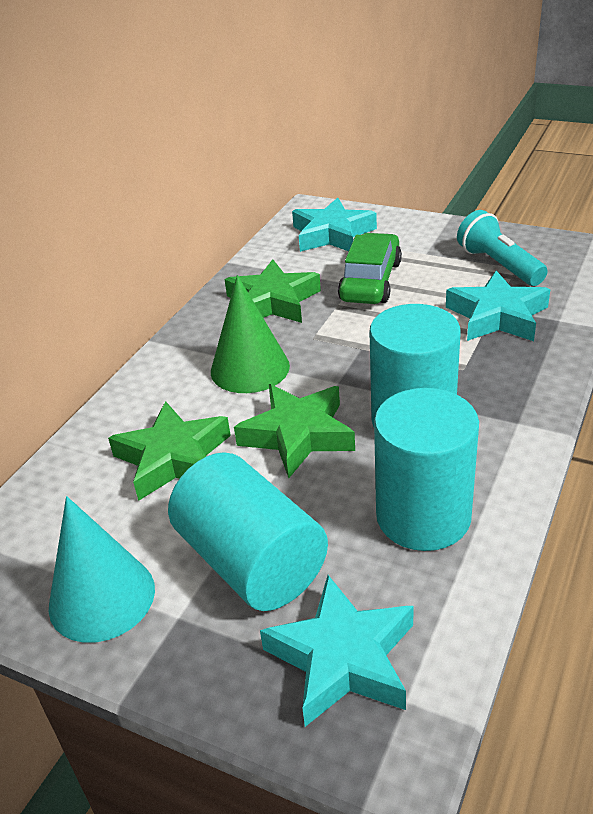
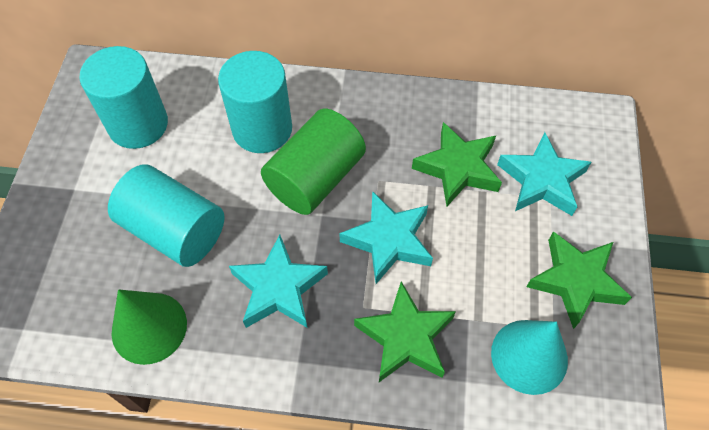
green car: 1 -> 0
green cylinder: 0 -> 1
turquoise flashlight: 1 -> 0

